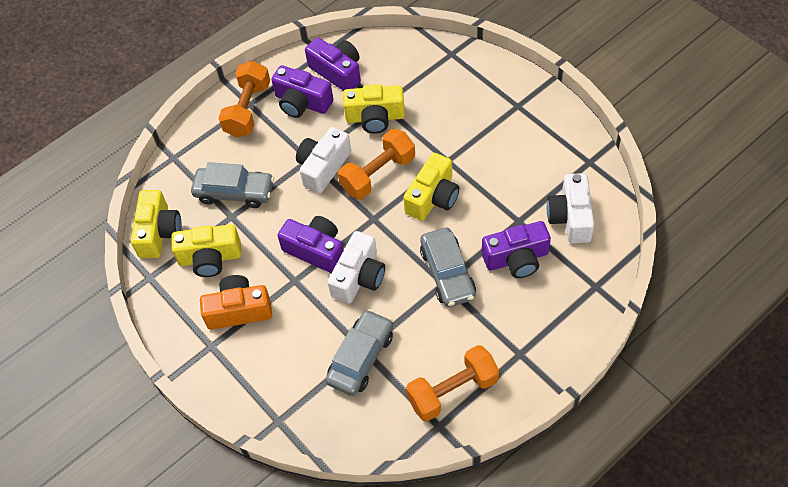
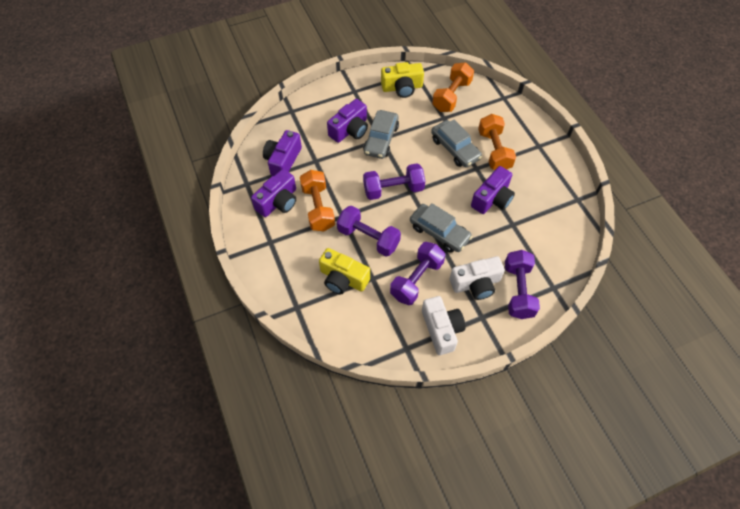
orange camera: 1 -> 0
purple dumbbell: 0 -> 4
white camera: 3 -> 2
yellow camera: 4 -> 2

